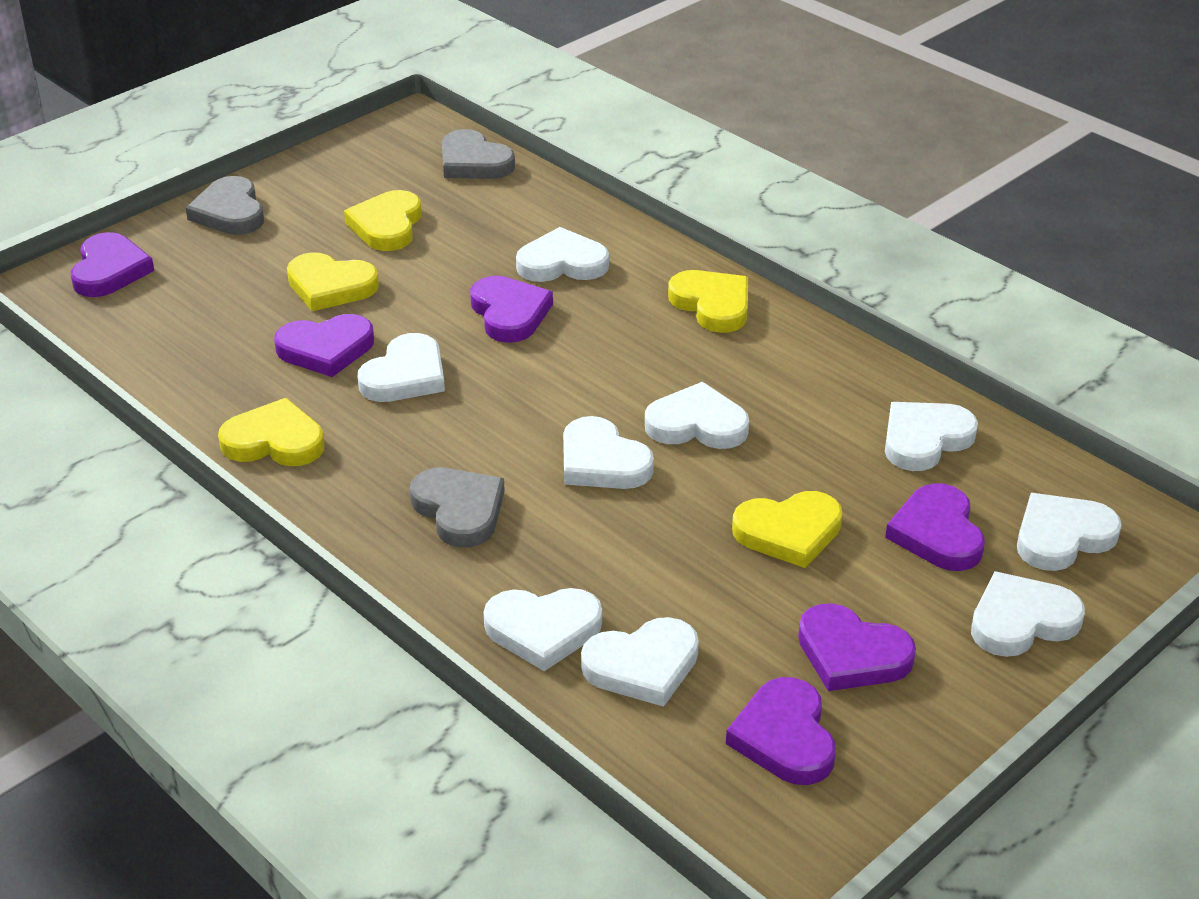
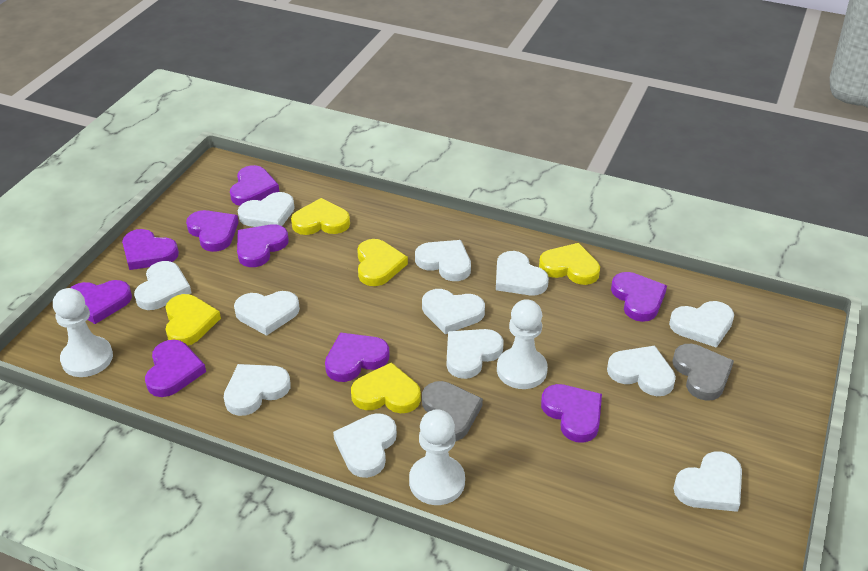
grey heart: 3 -> 2
purple heart: 6 -> 9
white heart: 9 -> 12
white pawn: 0 -> 3

